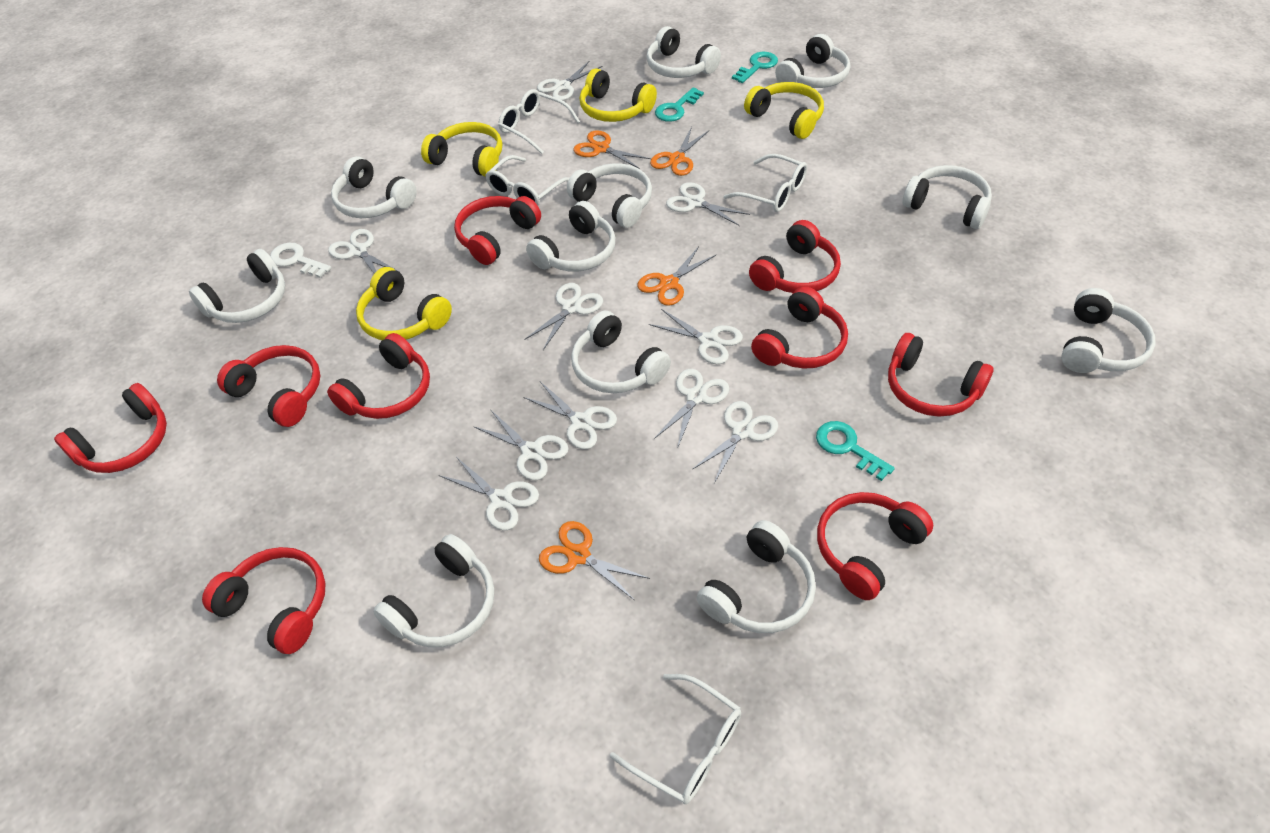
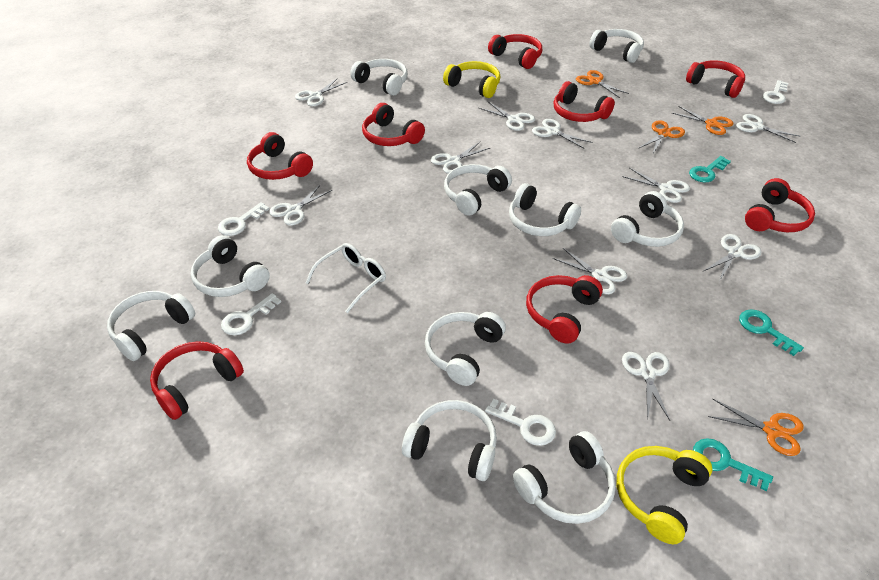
red headphones: 9 -> 8
white glasses: 4 -> 1
white headphones: 11 -> 10
white key: 1 -> 4
yellow headphones: 4 -> 2

